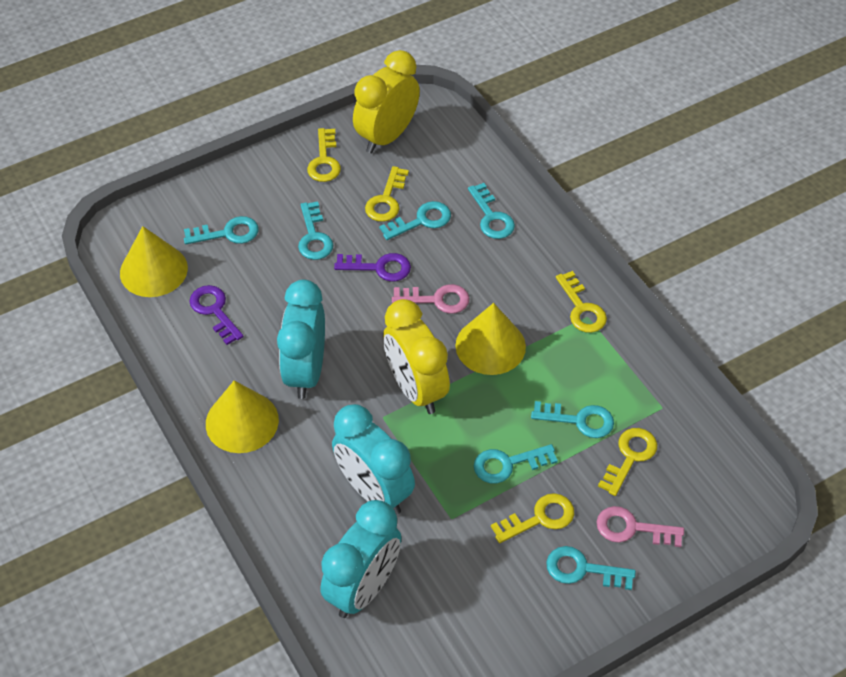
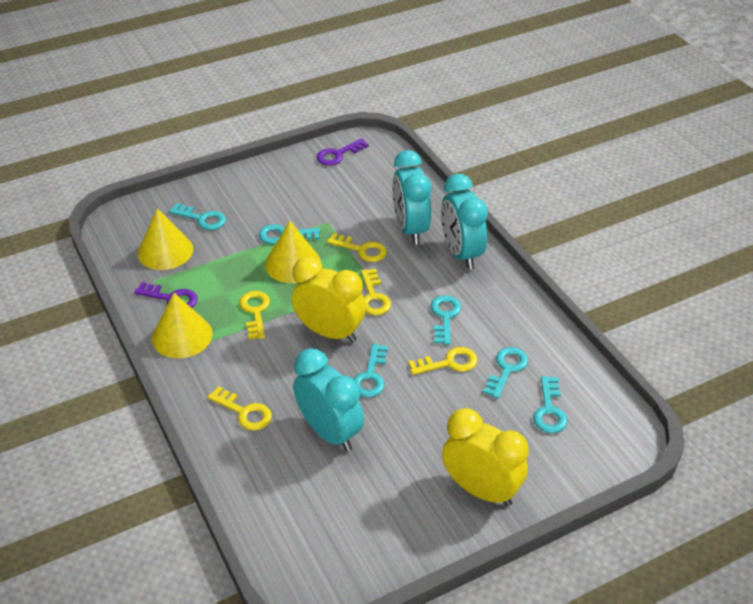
pink key: 2 -> 0
turquoise key: 7 -> 6

